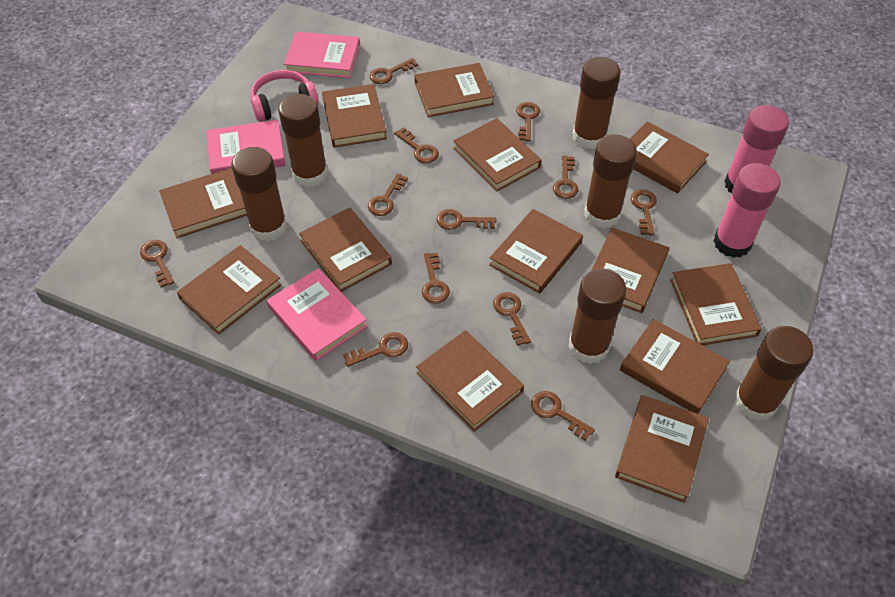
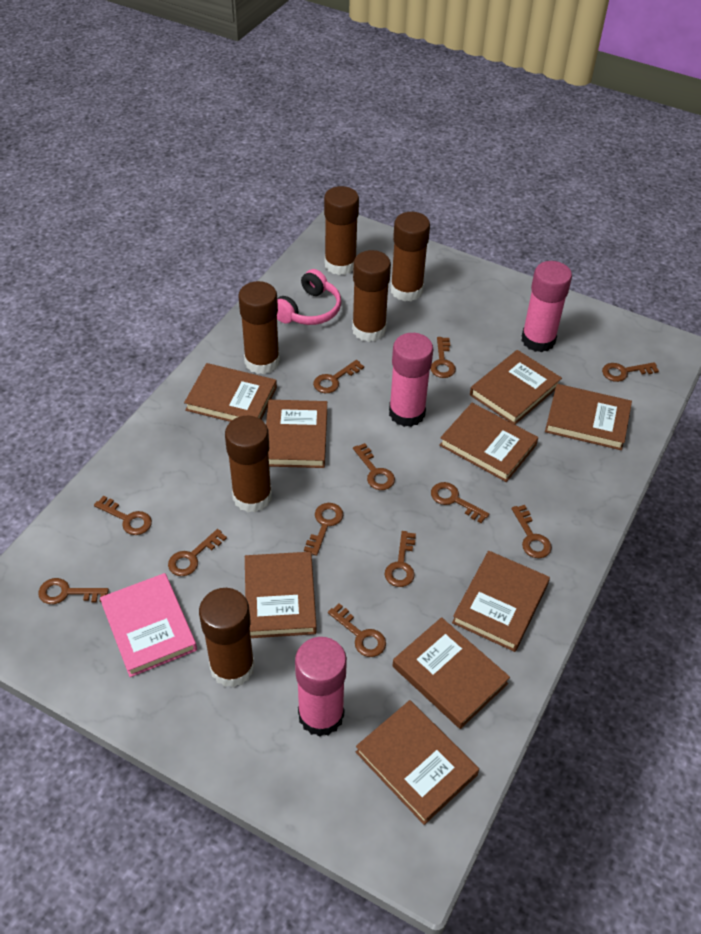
brown book: 13 -> 9
pink book: 3 -> 1
pink glue stick: 2 -> 3

